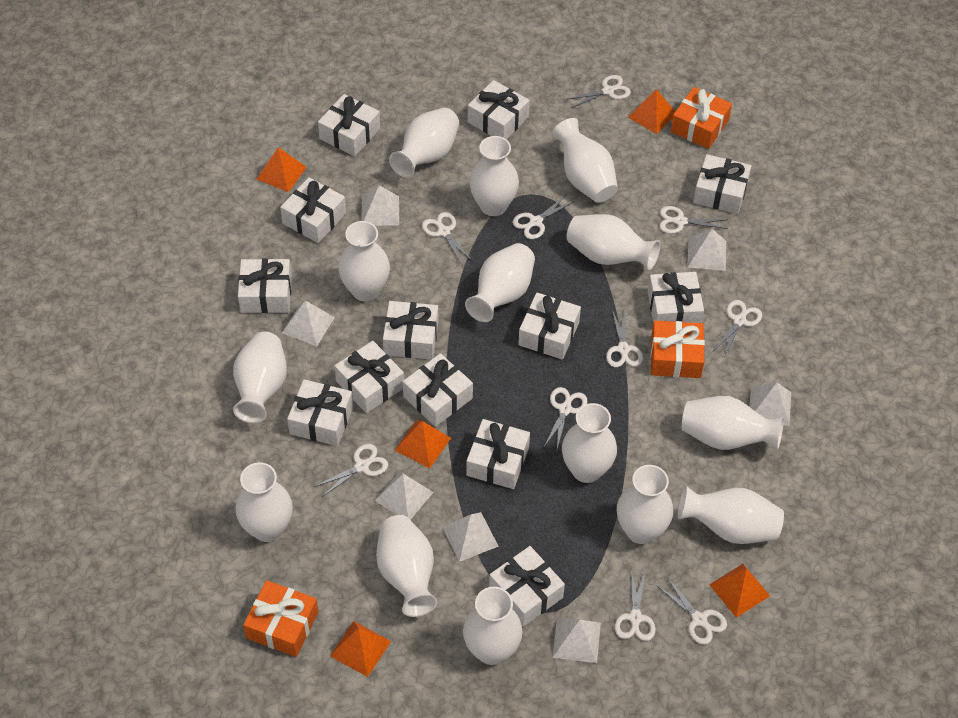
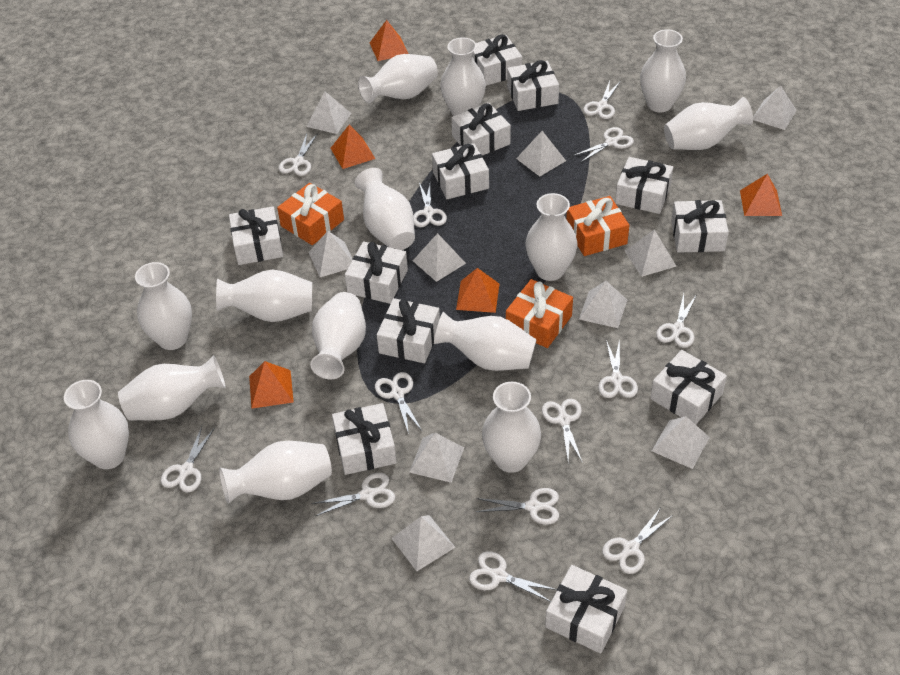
white gift: 13 -> 12
white pyramid: 7 -> 10
white scissors: 10 -> 13

